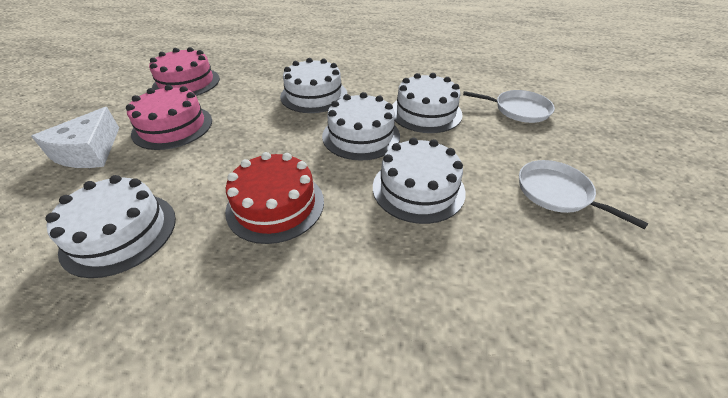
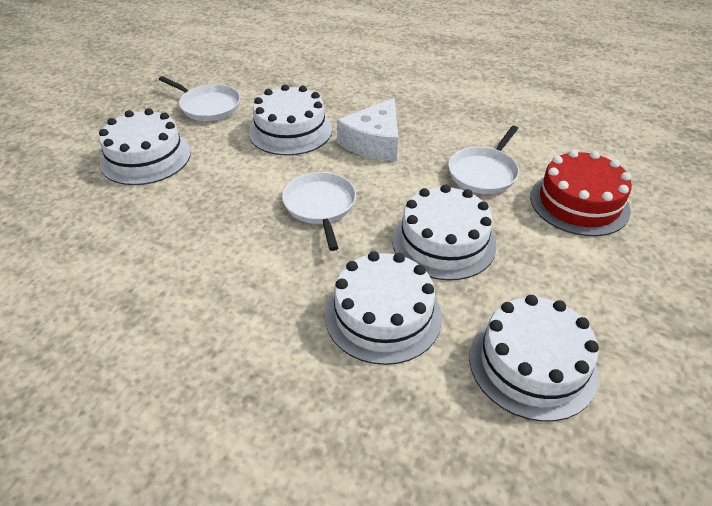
pink cake: 2 -> 0
white pan: 2 -> 3

